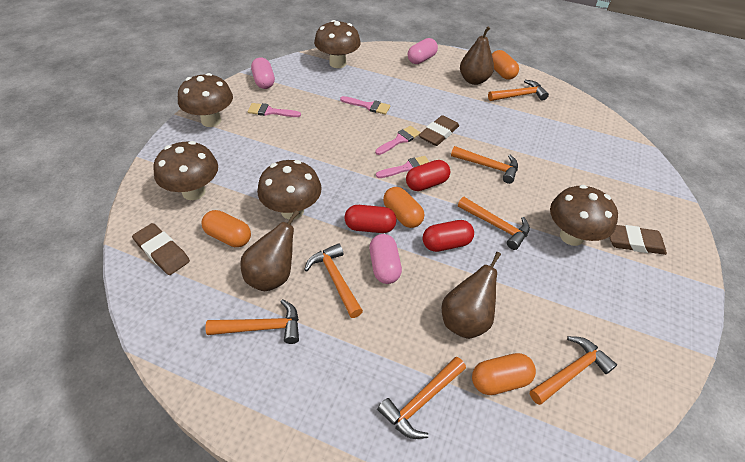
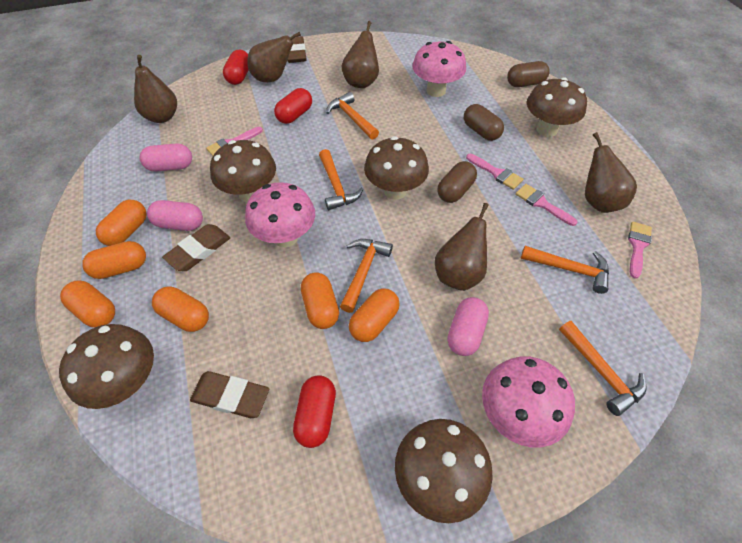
brown capsule: 0 -> 3
brown pear: 3 -> 5
orange capsule: 4 -> 6
orange hammer: 7 -> 5
pink mushroom: 0 -> 3

